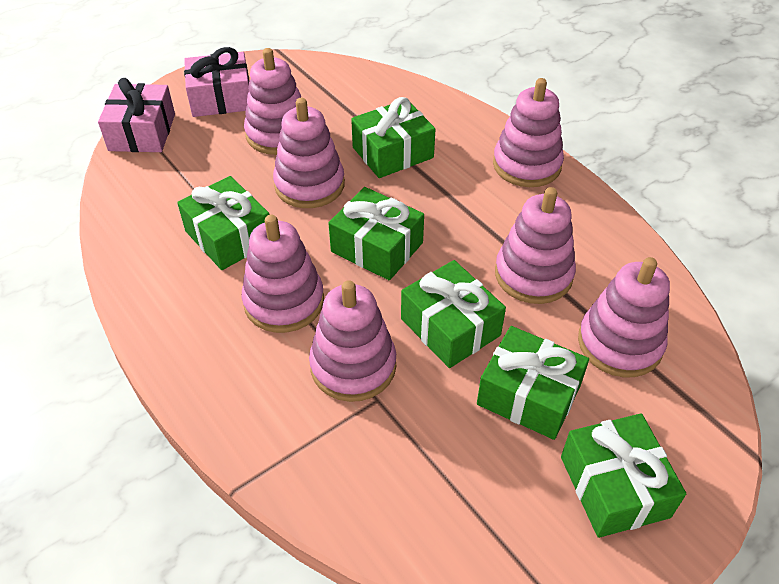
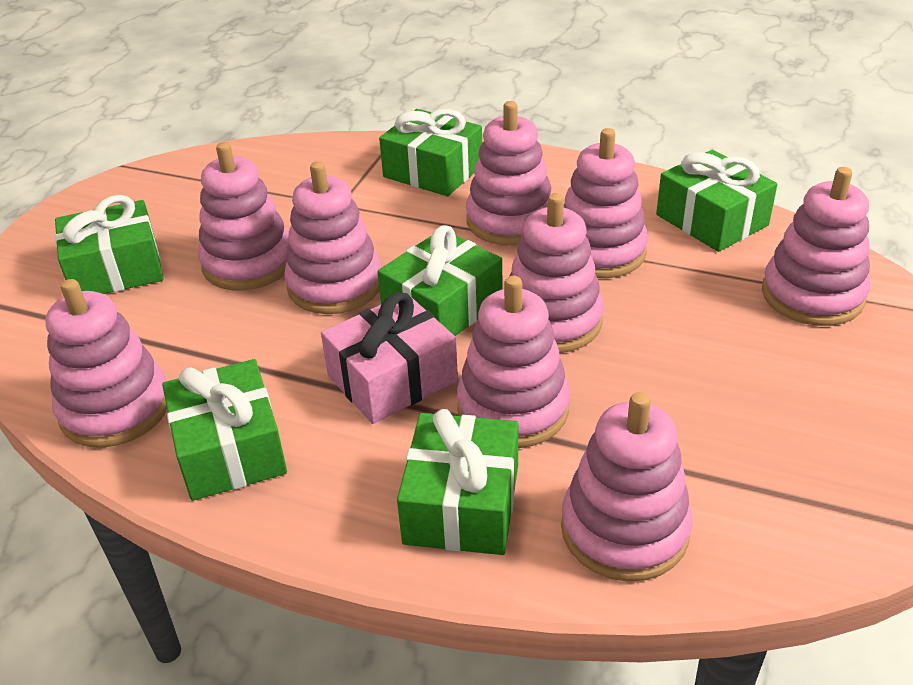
pink gift: 2 -> 1
pink stacking toy: 7 -> 9

